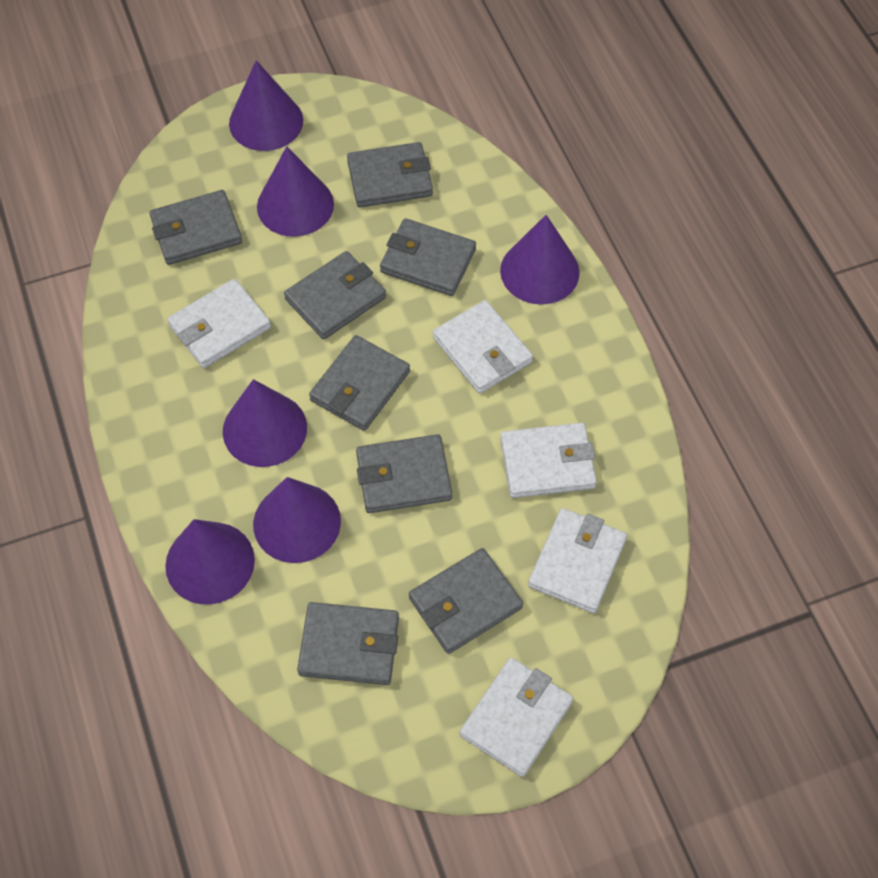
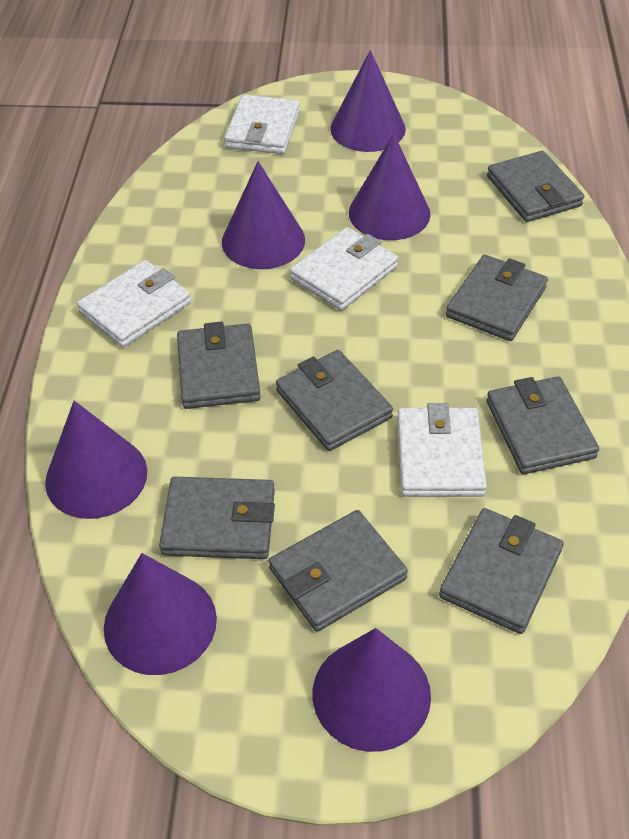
white wallet: 5 -> 4

